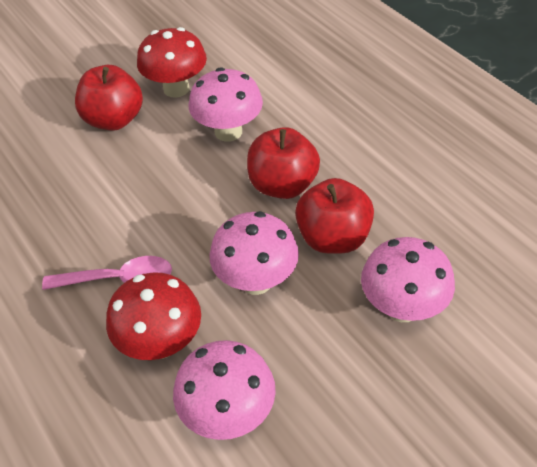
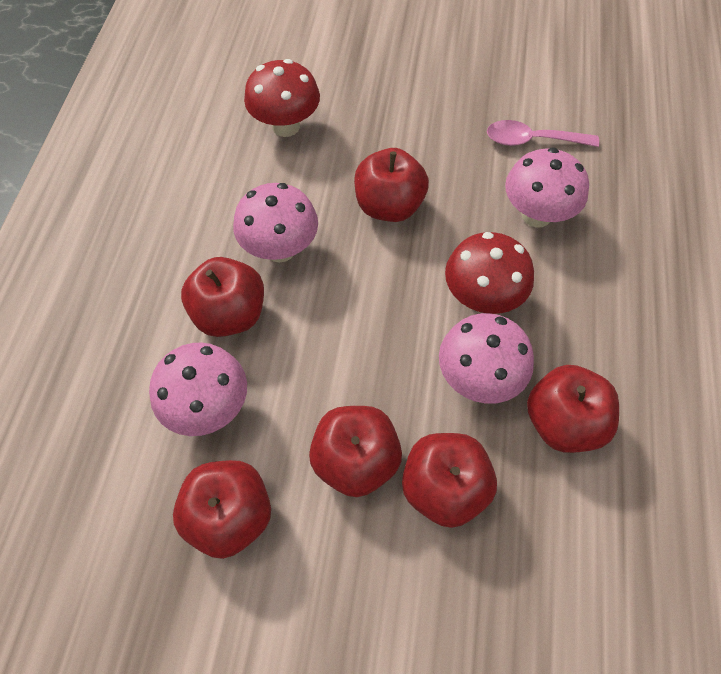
red apple: 3 -> 6

